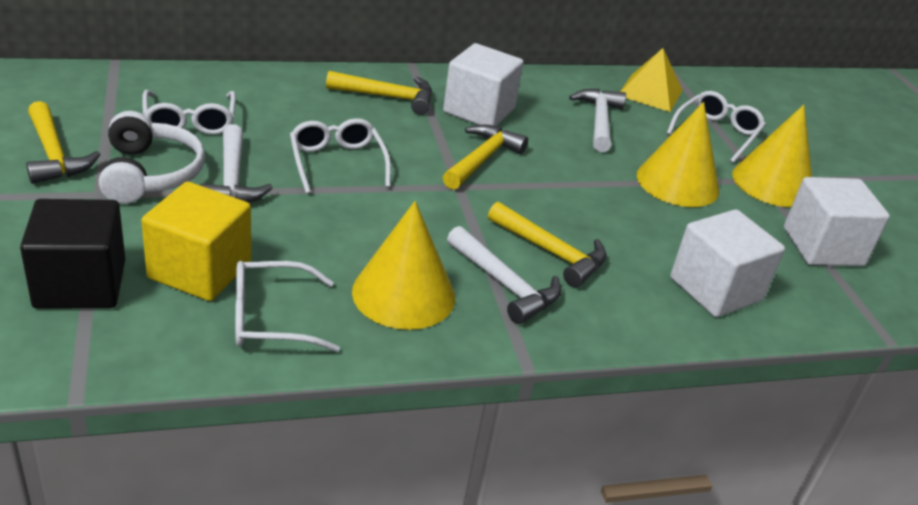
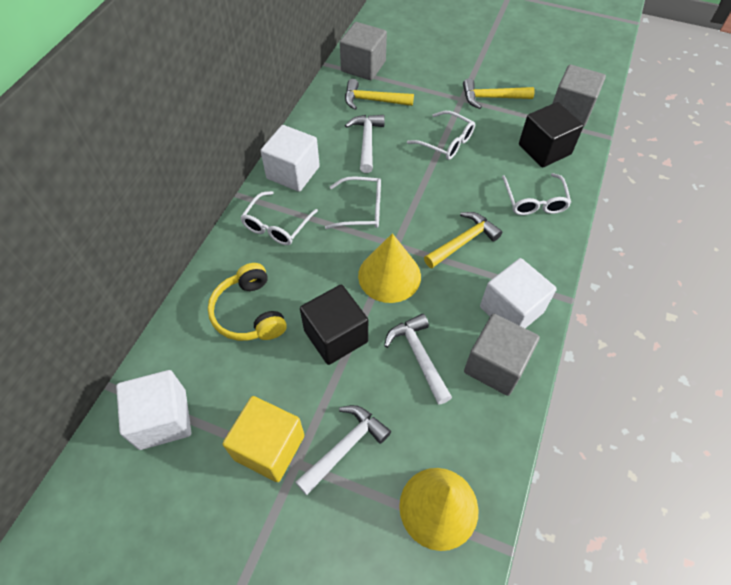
black cube: 1 -> 2
grey cube: 0 -> 3
white headphones: 1 -> 0
yellow cone: 3 -> 2
yellow hammer: 4 -> 3
yellow headphones: 0 -> 1
yellow pyramid: 1 -> 0

